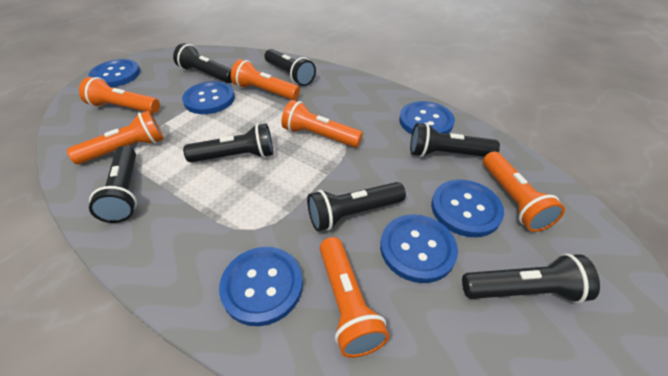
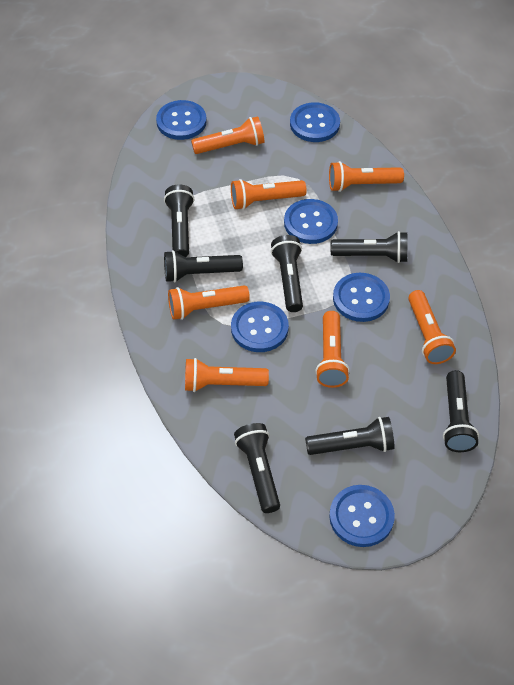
orange flashlight: 6 -> 7

